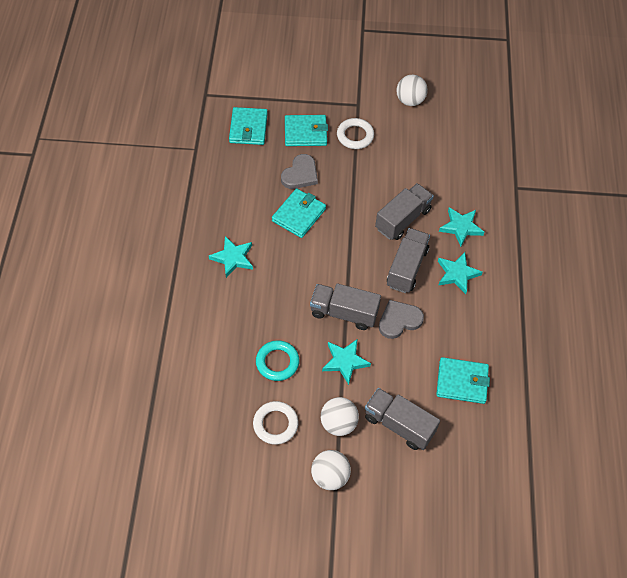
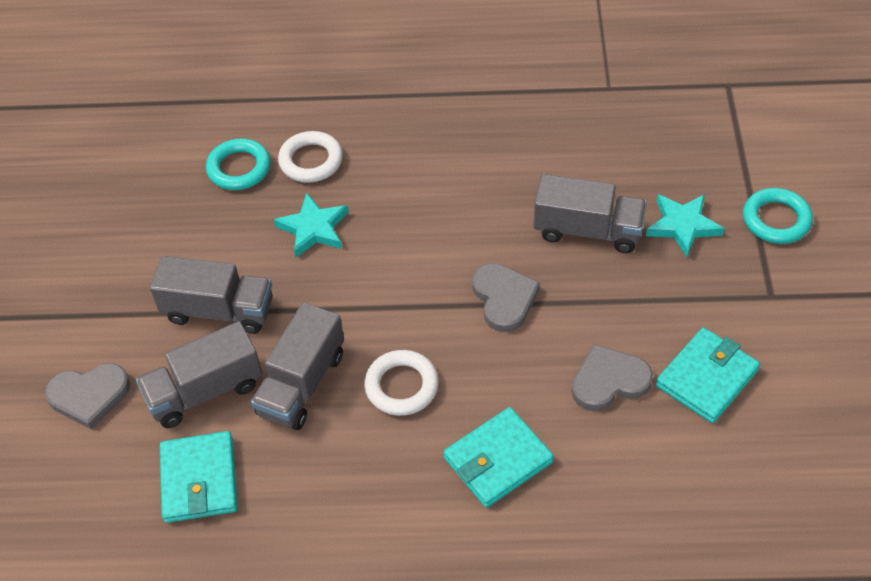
grey heart: 2 -> 3
turquoise ring: 1 -> 2
turquoise star: 4 -> 2
turquoise wallet: 4 -> 3
white ball: 3 -> 0

